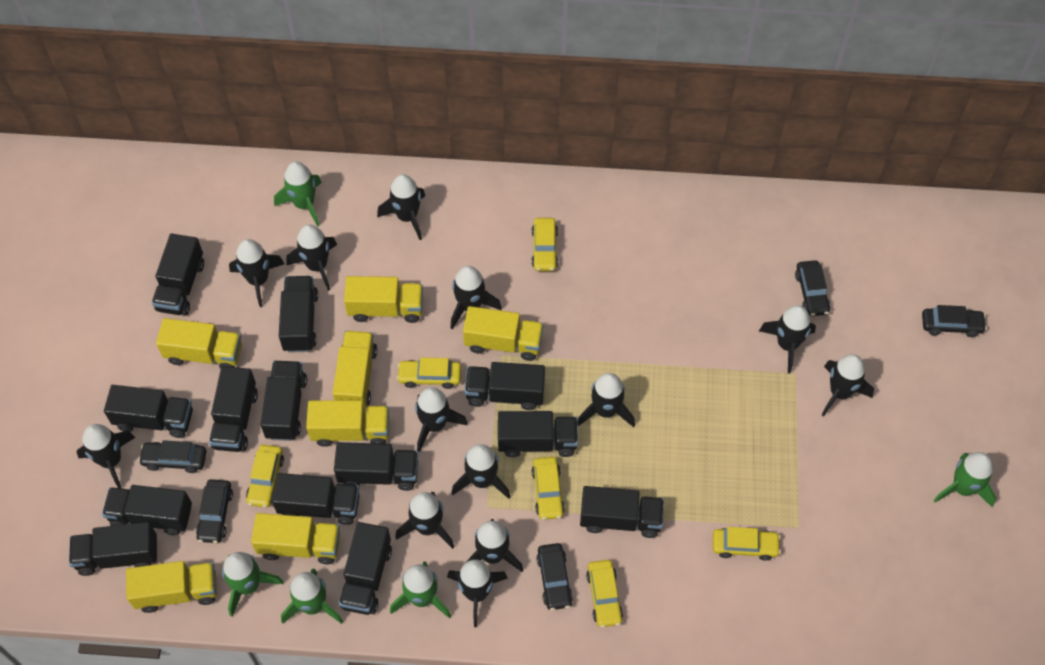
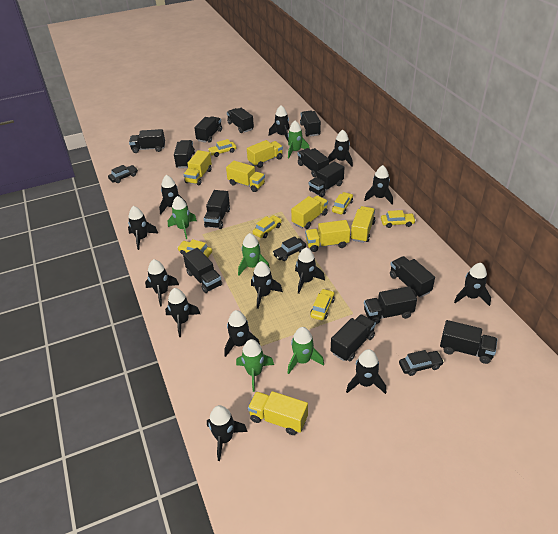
black car: 5 -> 3

